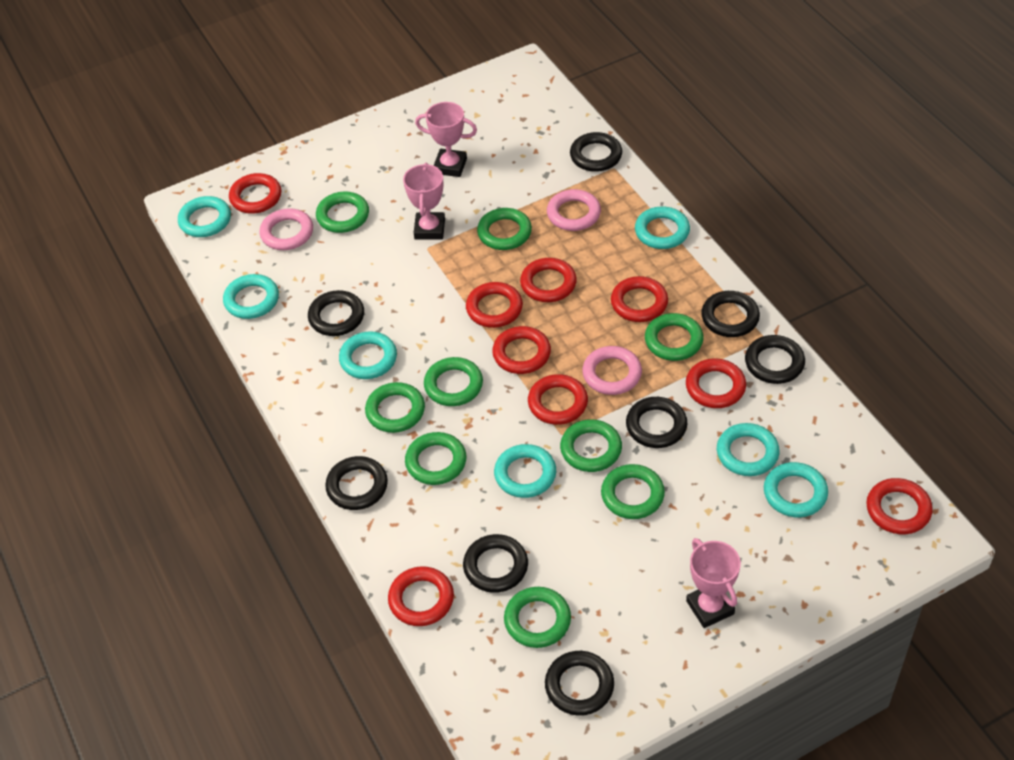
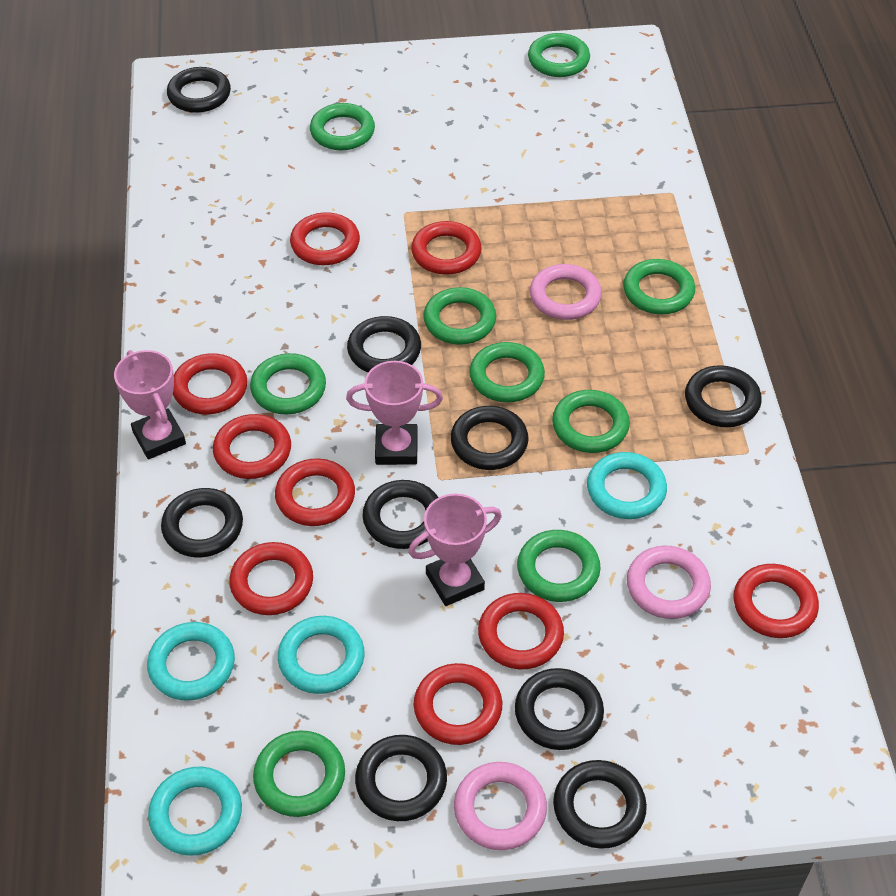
black ring: 8 -> 9
turquoise ring: 7 -> 4

